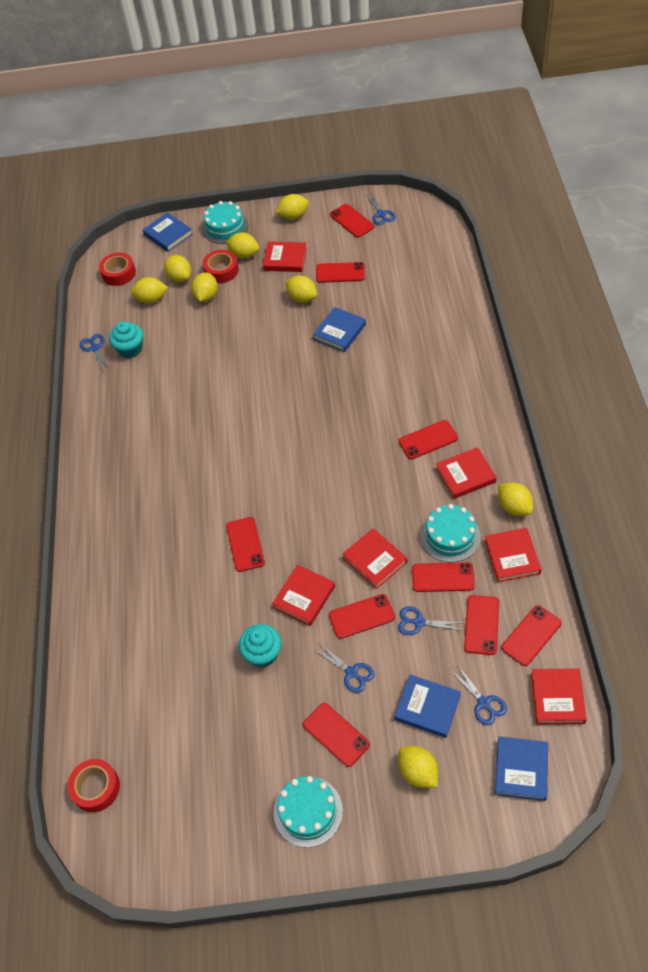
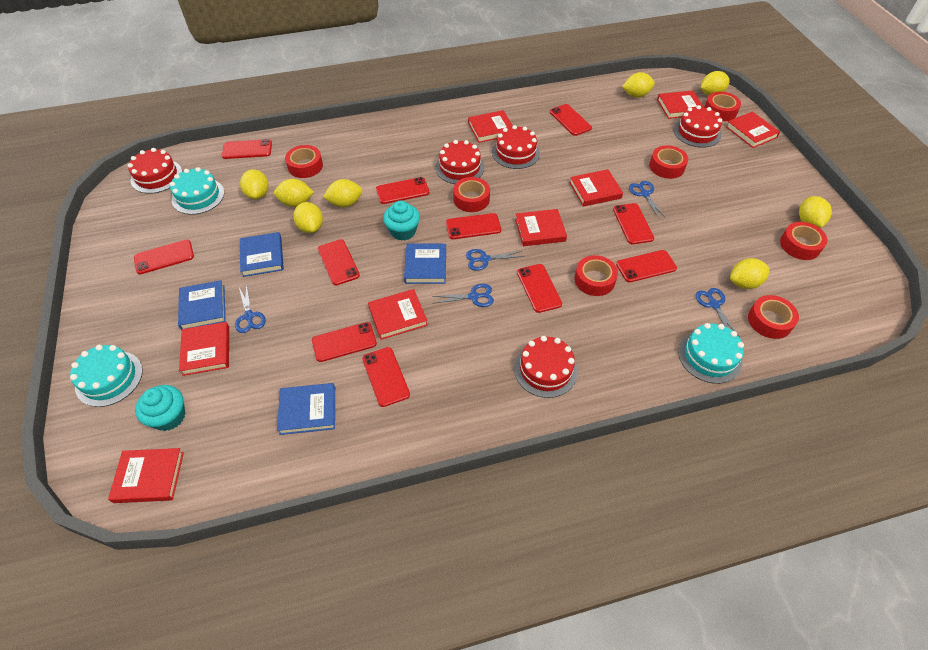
red book: 6 -> 8
red cake: 0 -> 5
red phone: 9 -> 11
red tape: 3 -> 7

